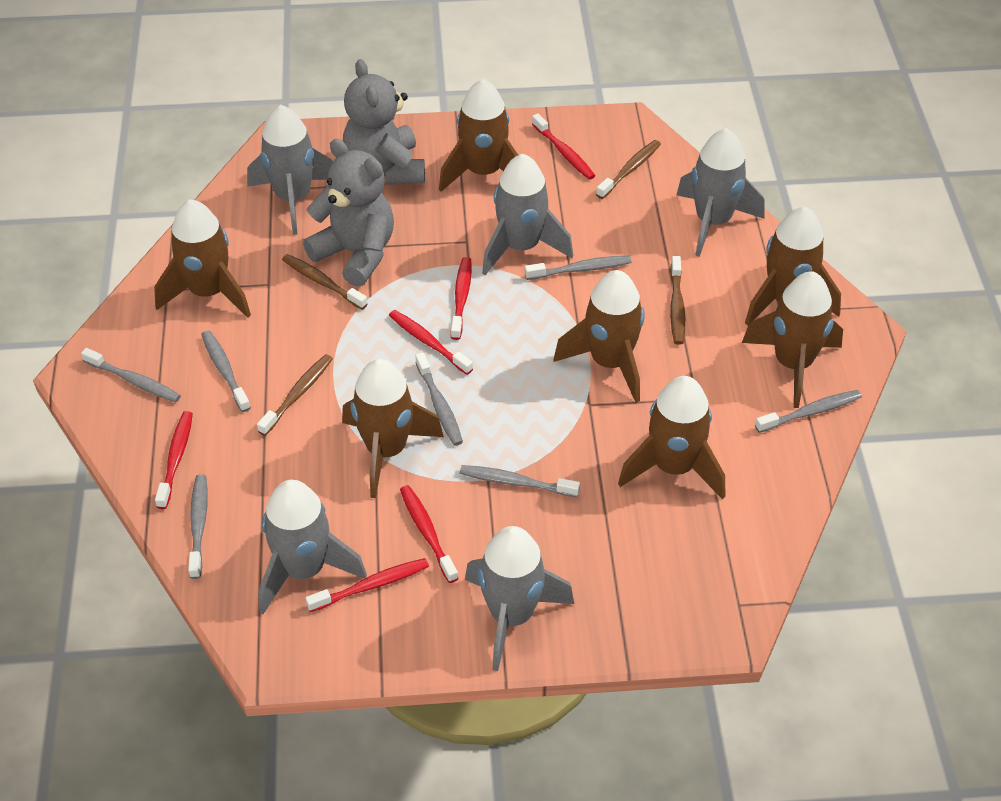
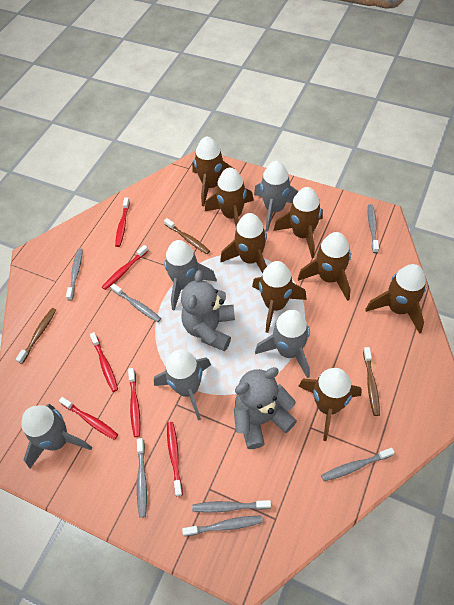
brown rocket: 7 -> 8
brown toothbrush: 4 -> 3

